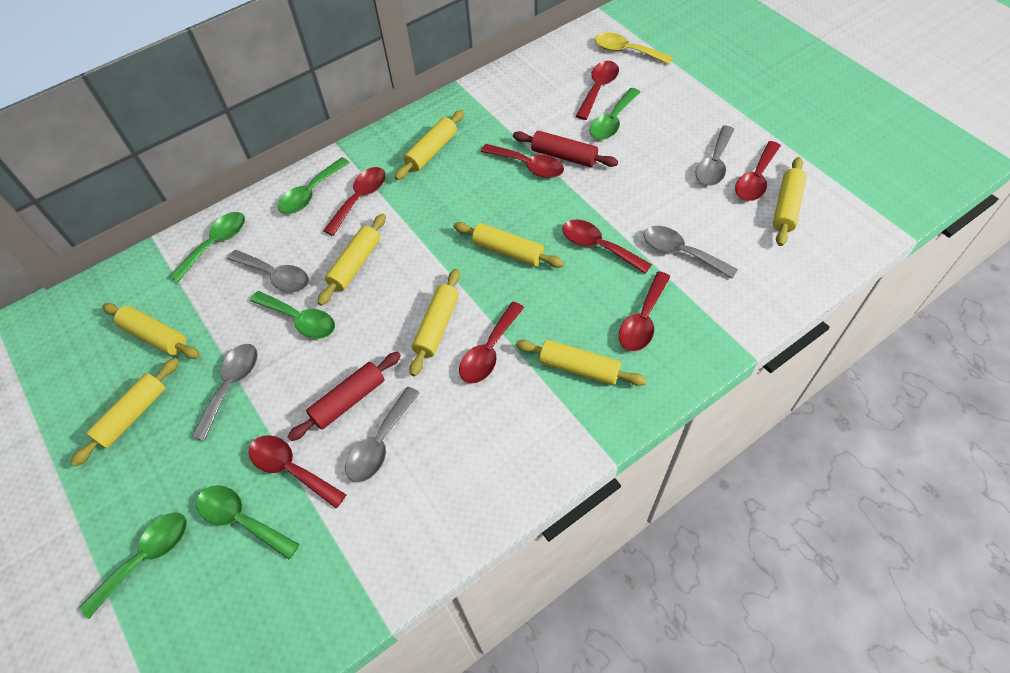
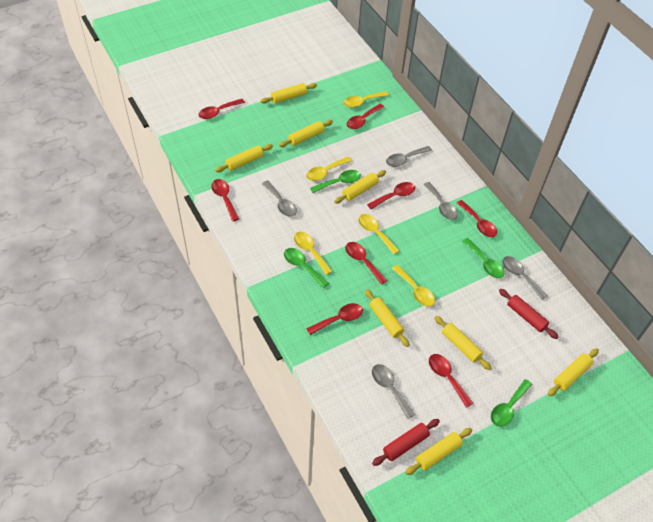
green spoon: 6 -> 4
yellow spoon: 1 -> 5

